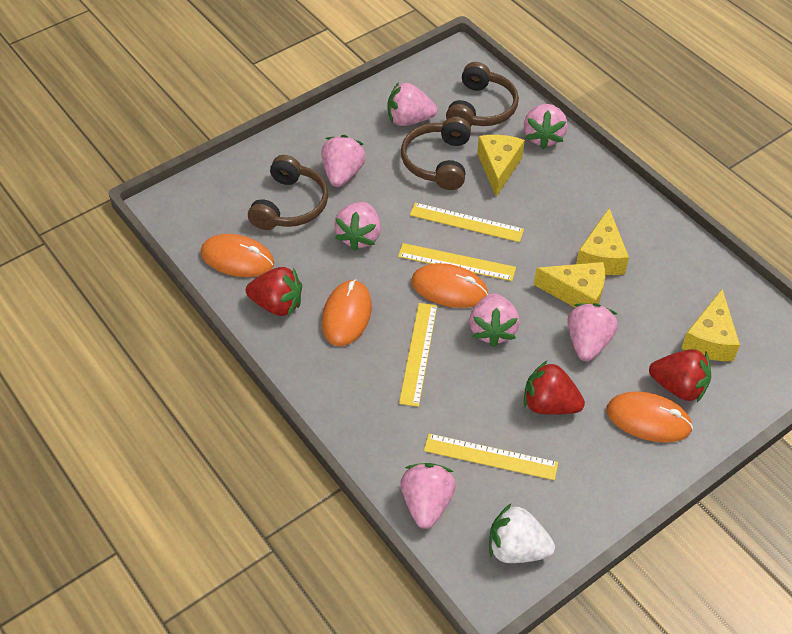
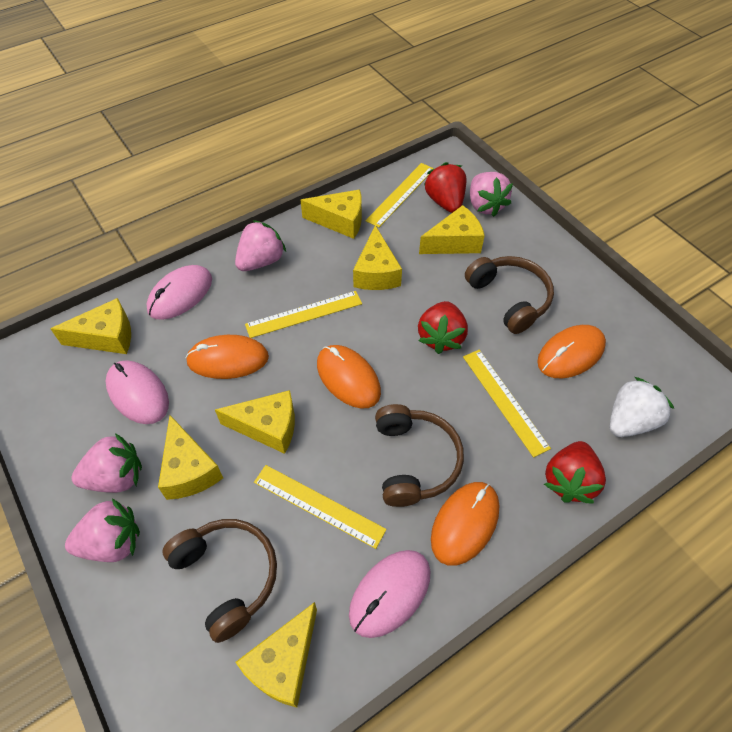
pink mouse: 0 -> 3
pink strawberry: 7 -> 4
yellow cheese: 4 -> 7

